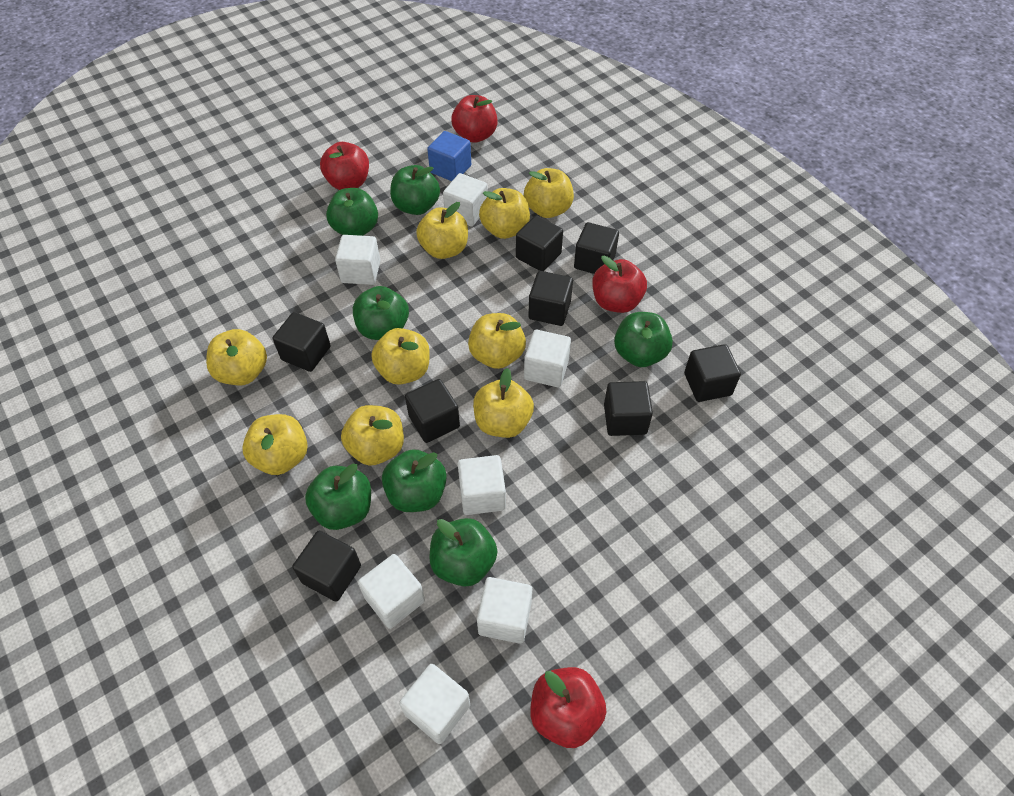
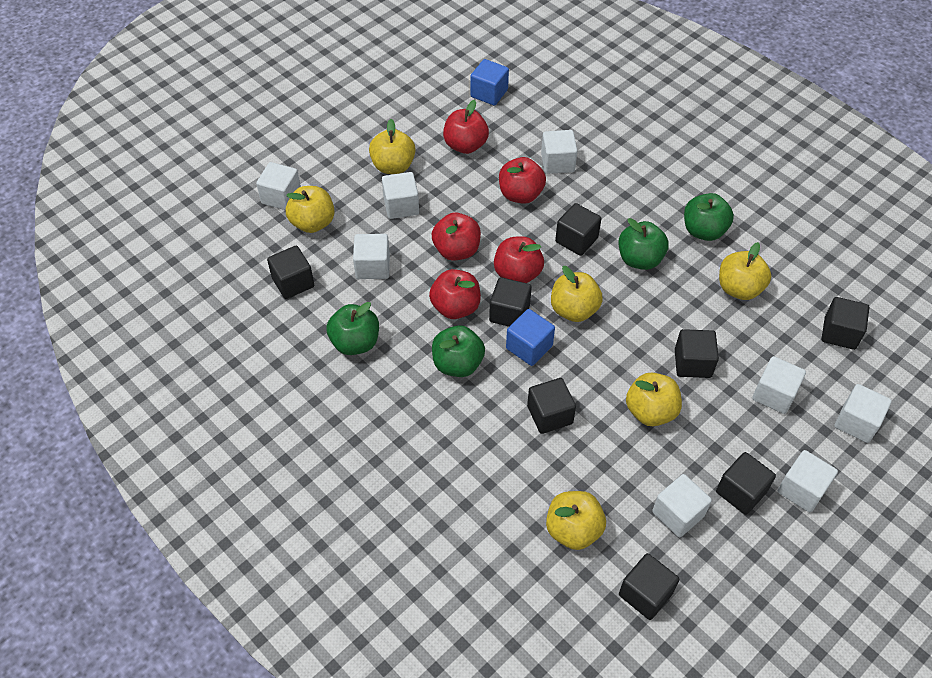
blue cube: 1 -> 2
green apple: 7 -> 4
red apple: 4 -> 5
white cube: 7 -> 8
yellow apple: 9 -> 6

